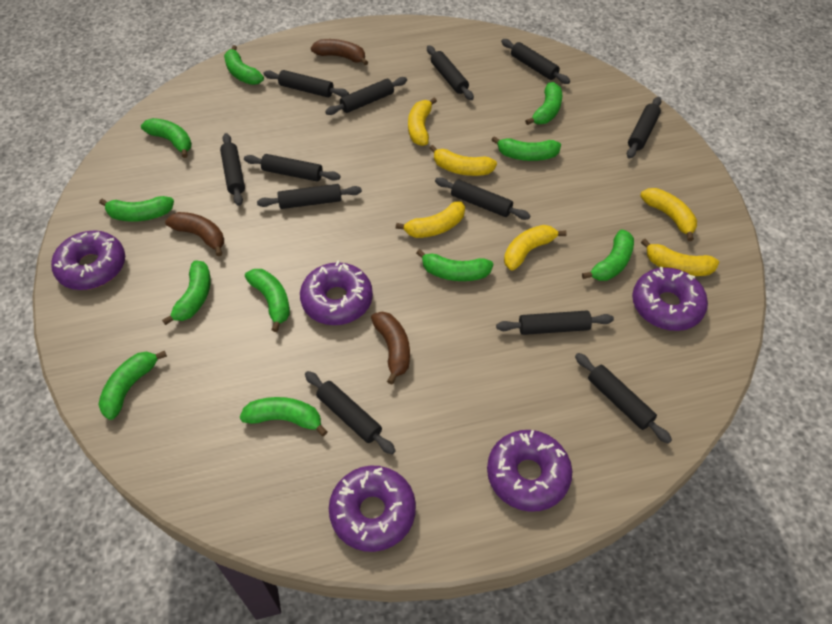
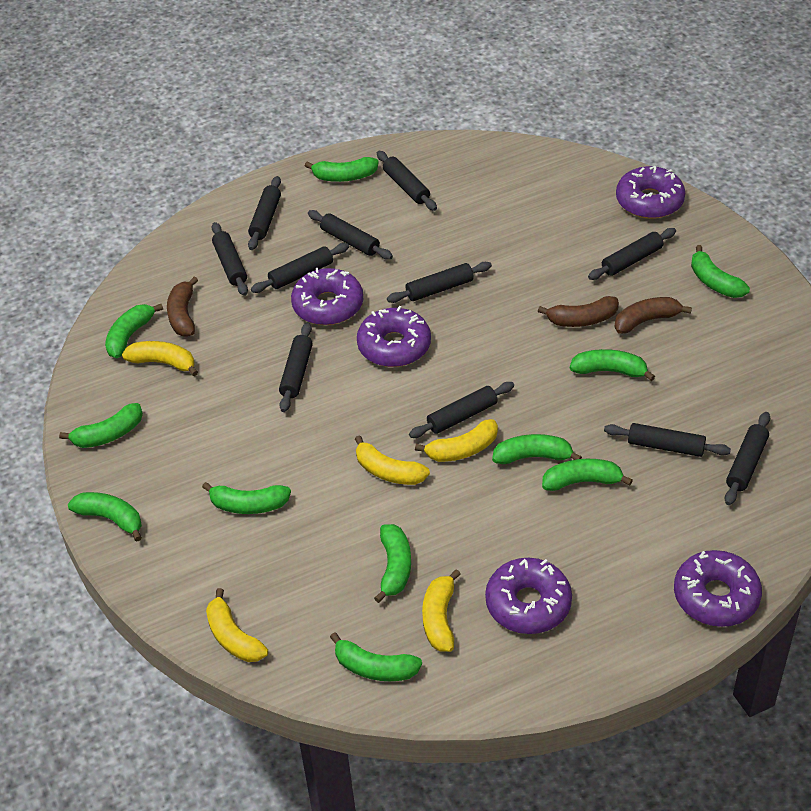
black rolling pin: 12 -> 11
yellow banana: 6 -> 5

